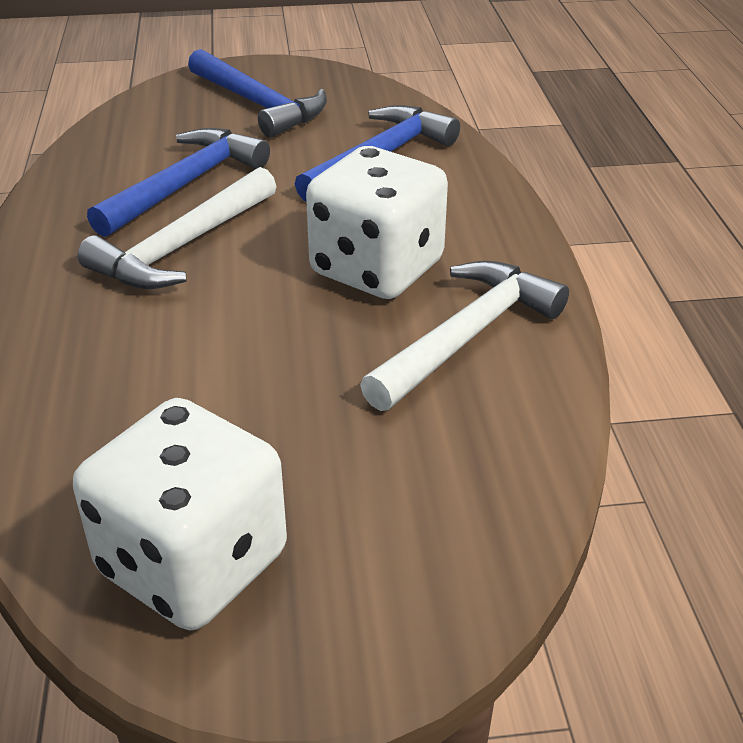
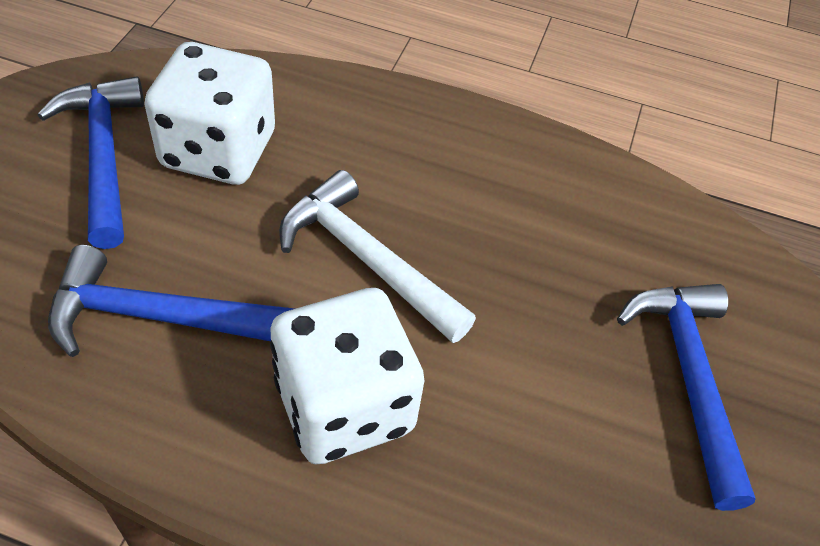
white hammer: 2 -> 1

